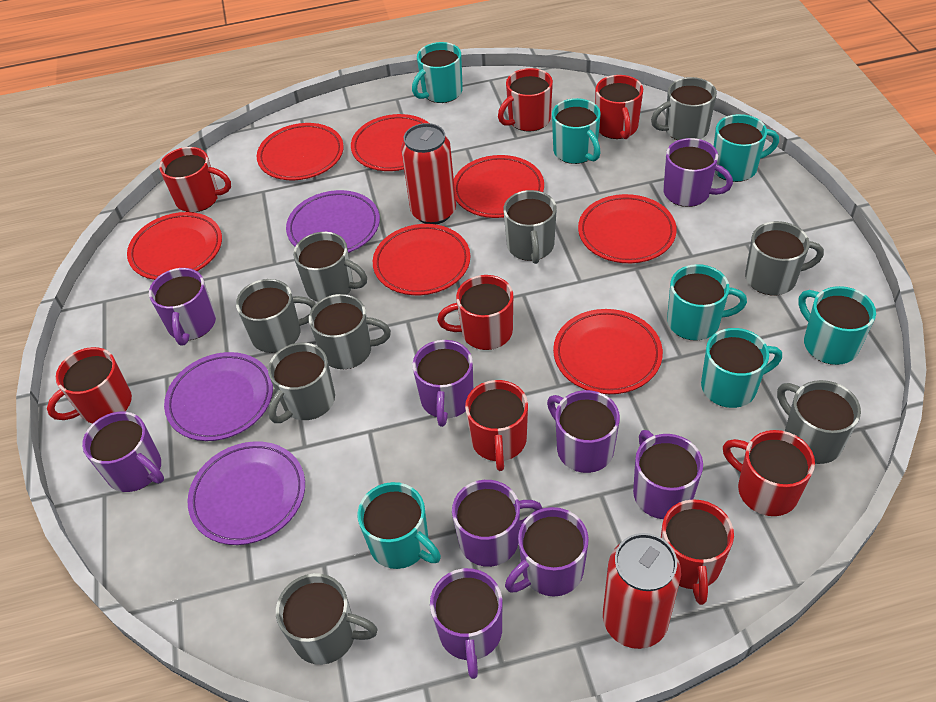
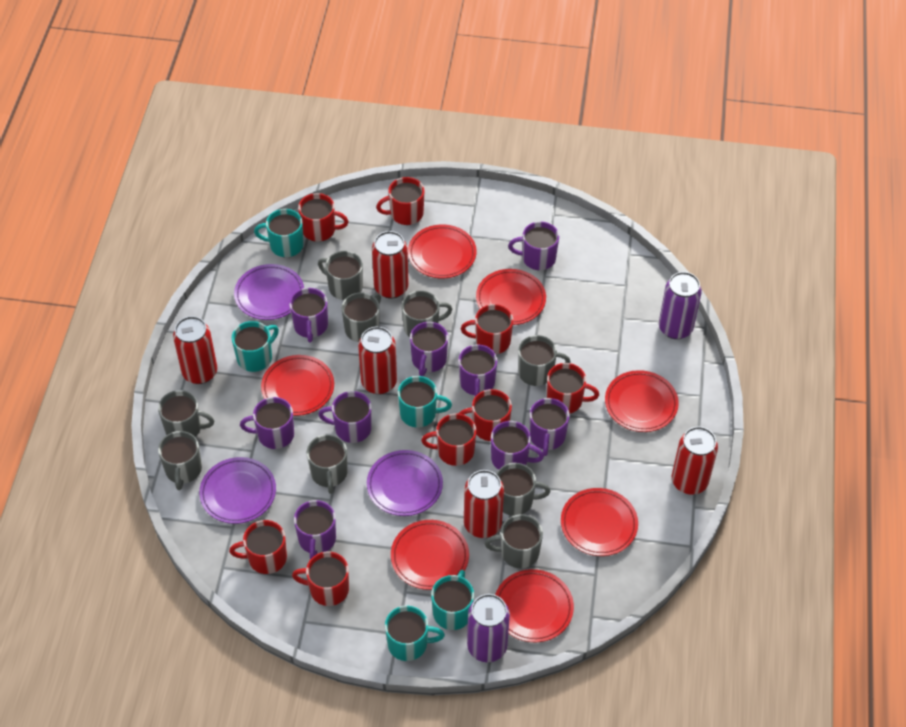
purple can: 0 -> 2
red can: 2 -> 5
turquoise mug: 7 -> 5

